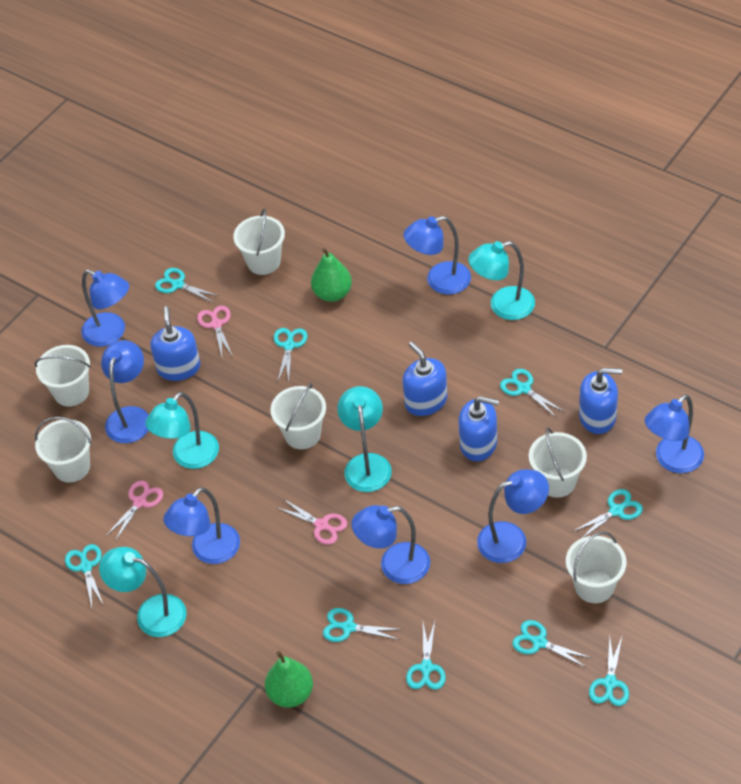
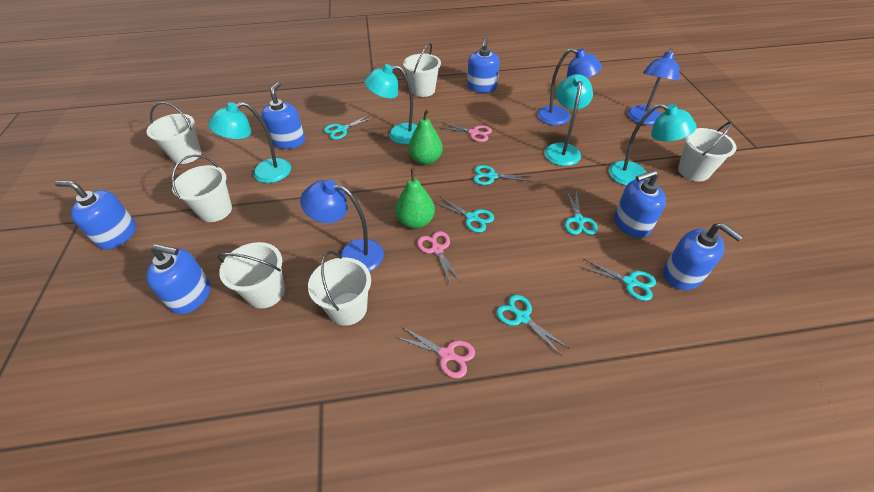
blue lamp: 7 -> 3
blue soap dispenser: 4 -> 6
turquoise scissors: 9 -> 6

